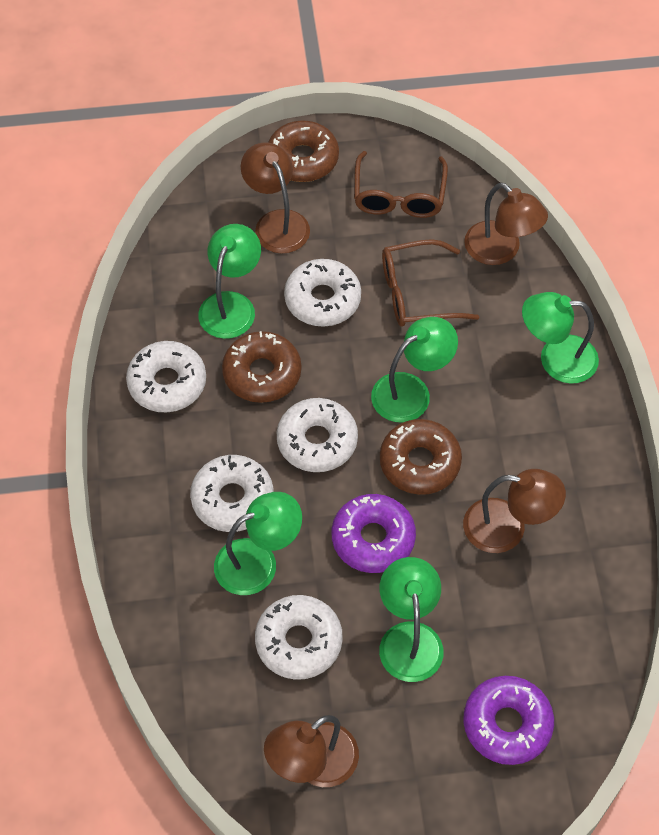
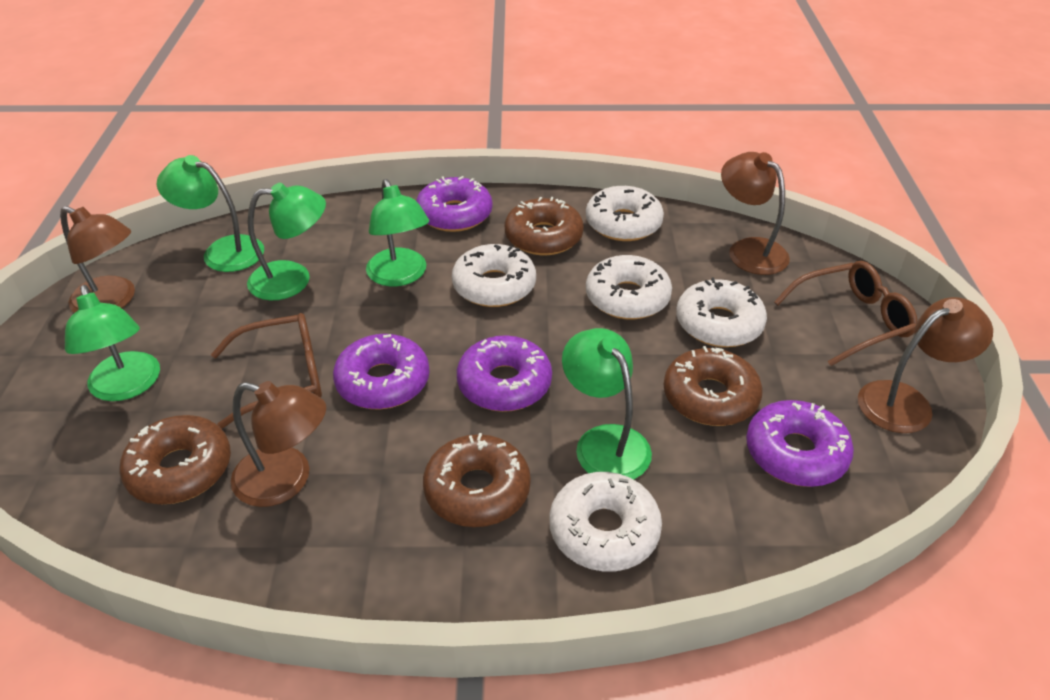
brown donut: 3 -> 4
purple donut: 2 -> 4

